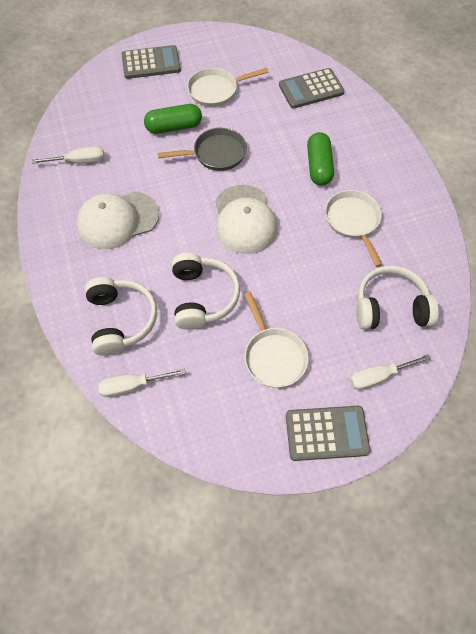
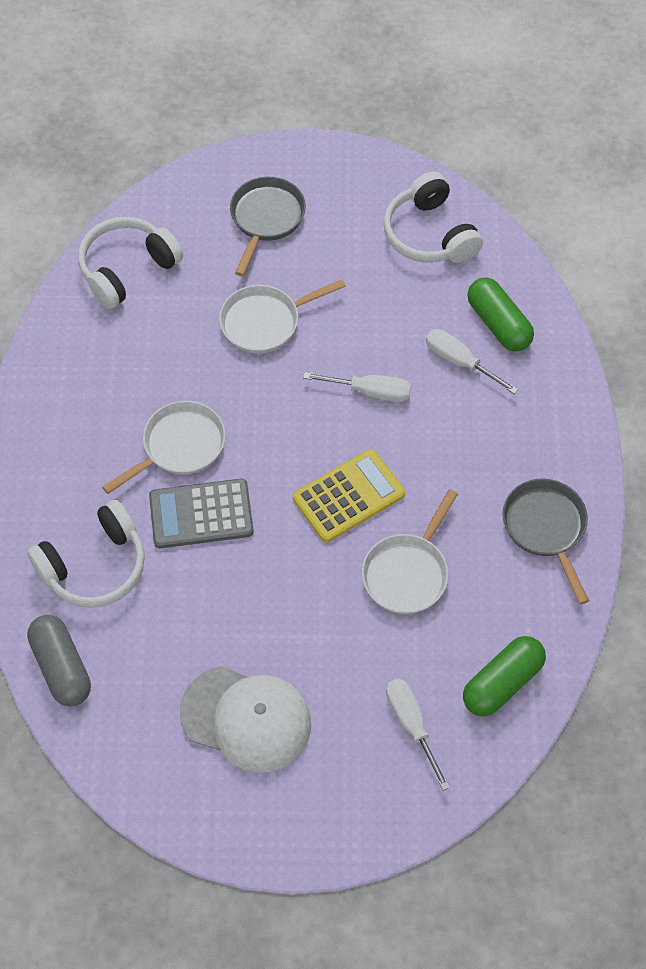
grey calculator: 3 -> 1
grey capsule: 0 -> 1
grey pan: 1 -> 2
white cap: 2 -> 1
yellow calculator: 0 -> 1

